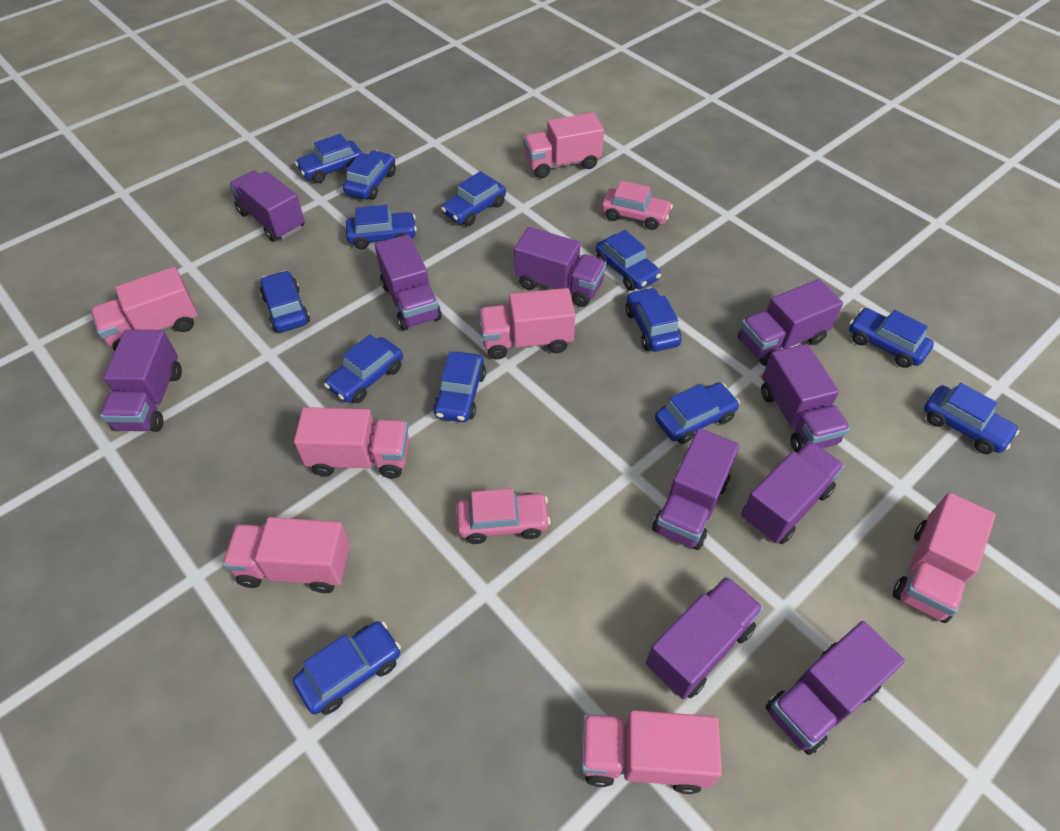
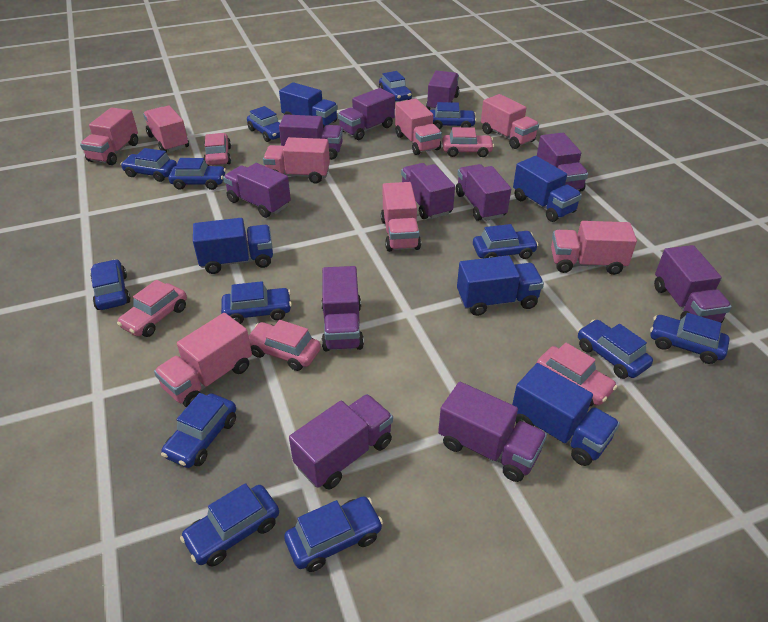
blue truck: 0 -> 5
pink car: 2 -> 5
pink truck: 7 -> 8
purple truck: 10 -> 11

